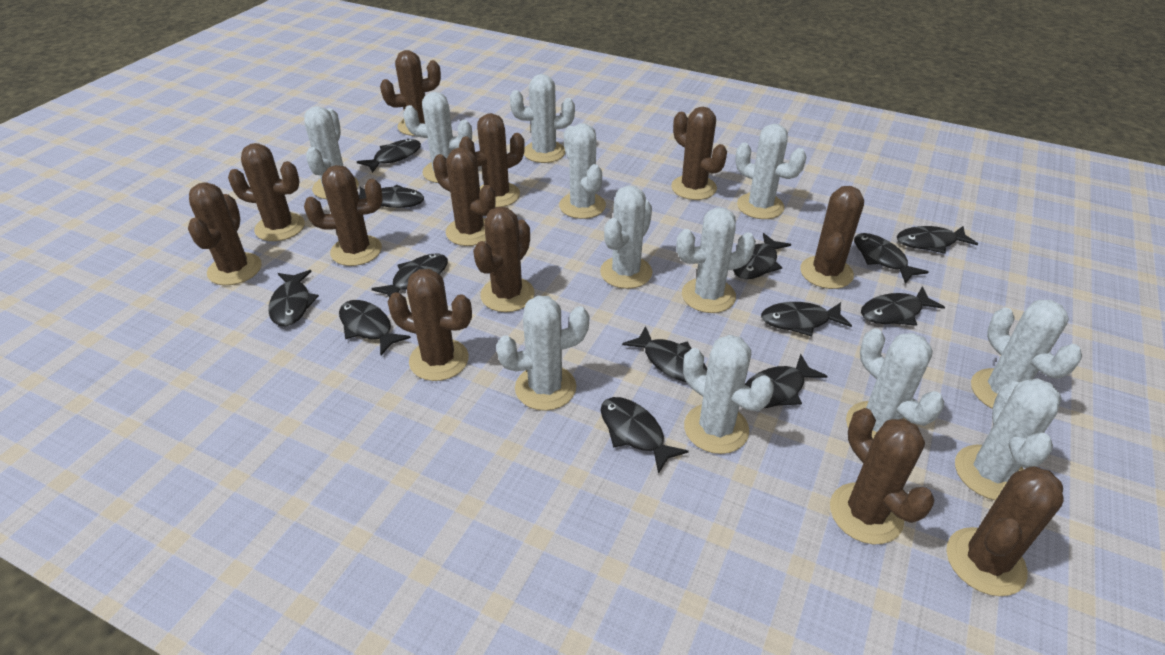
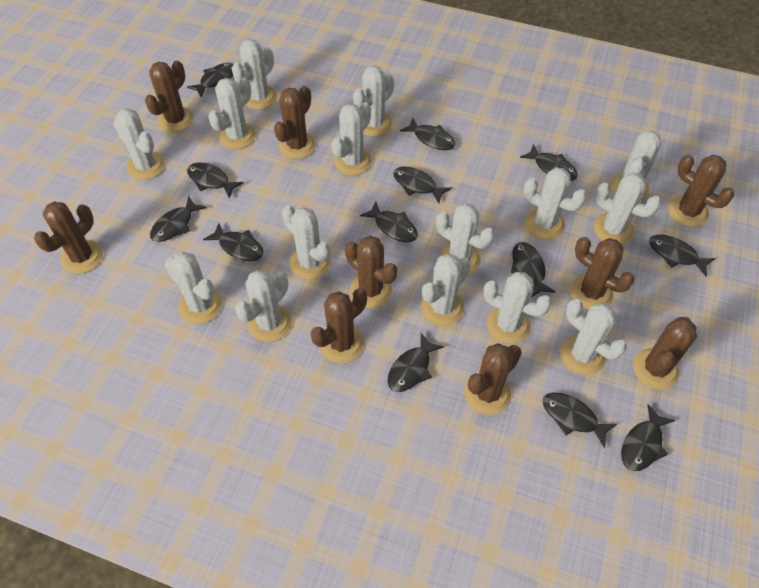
brown cactus: 12 -> 9
white cactus: 12 -> 15

